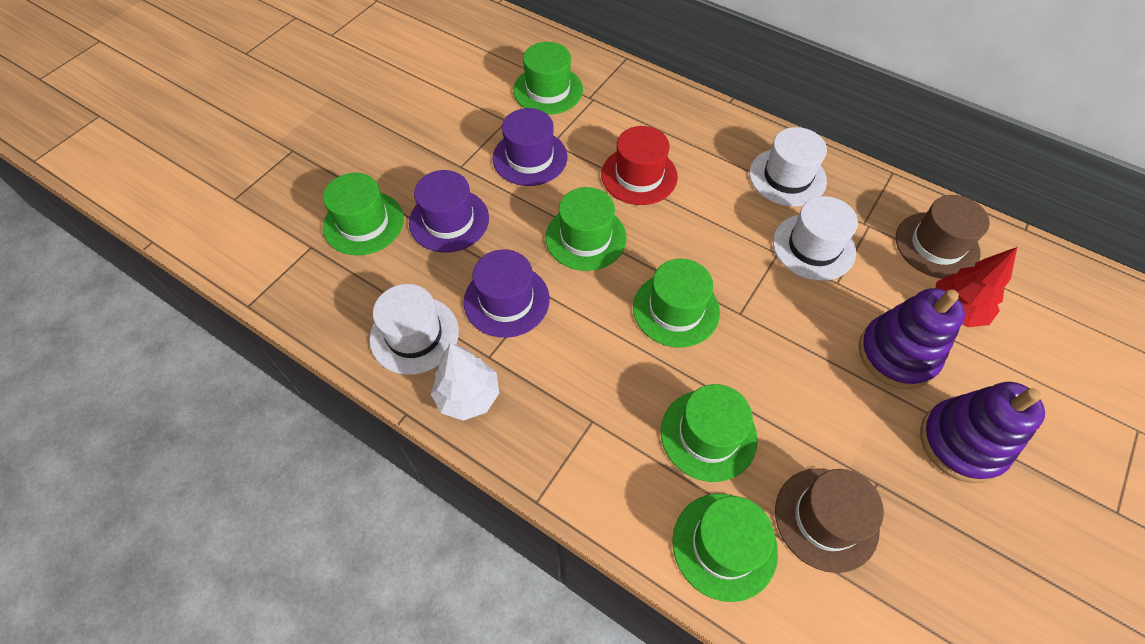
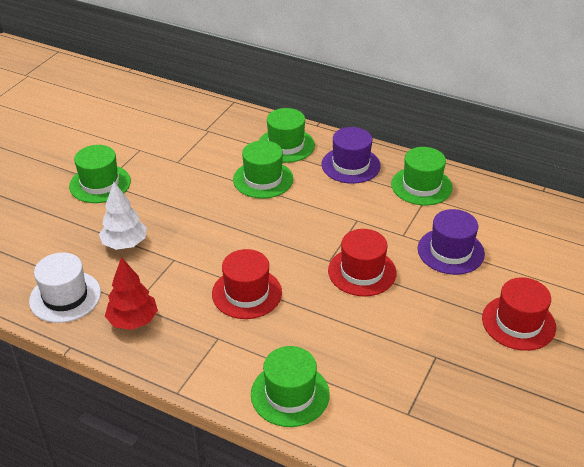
brown hat: 2 -> 0
green hat: 6 -> 5
purple hat: 3 -> 2
purple stacking toy: 2 -> 0
red hat: 1 -> 3
white hat: 3 -> 1

